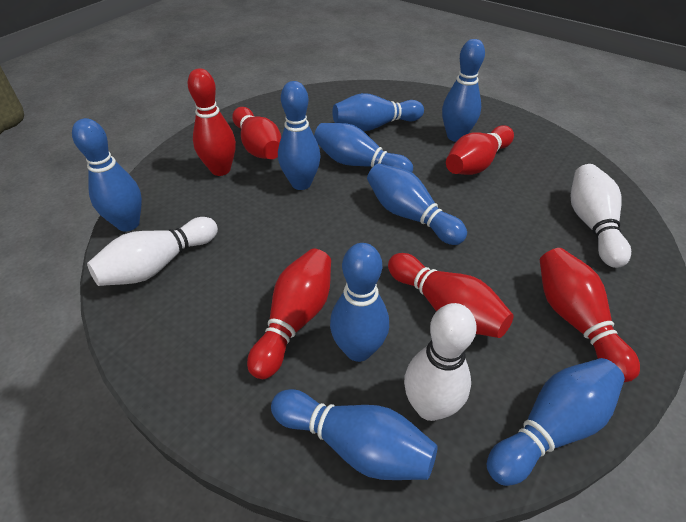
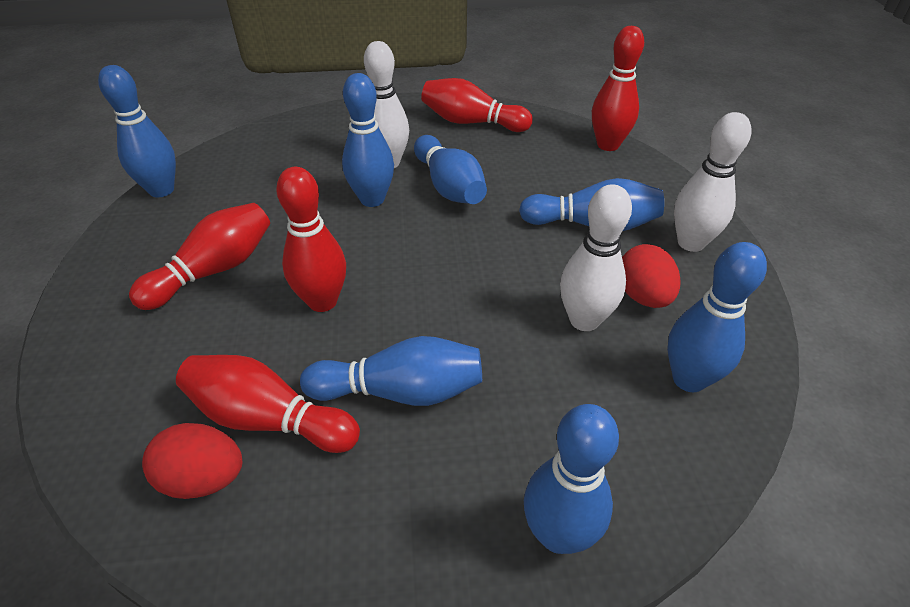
blue bowling pin: 9 -> 7
red bowling pin: 6 -> 5
red egg: 0 -> 2

